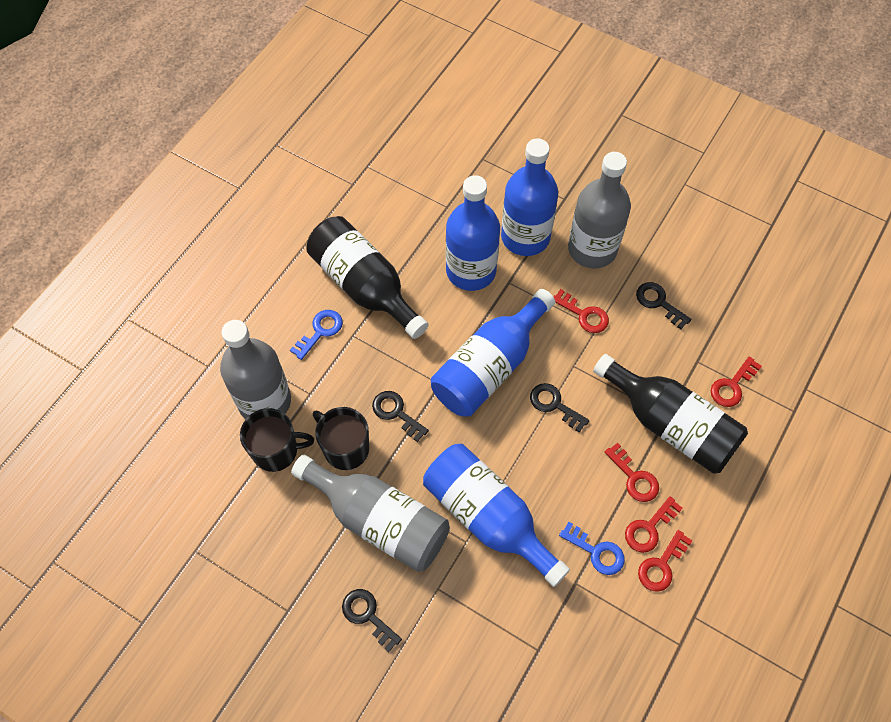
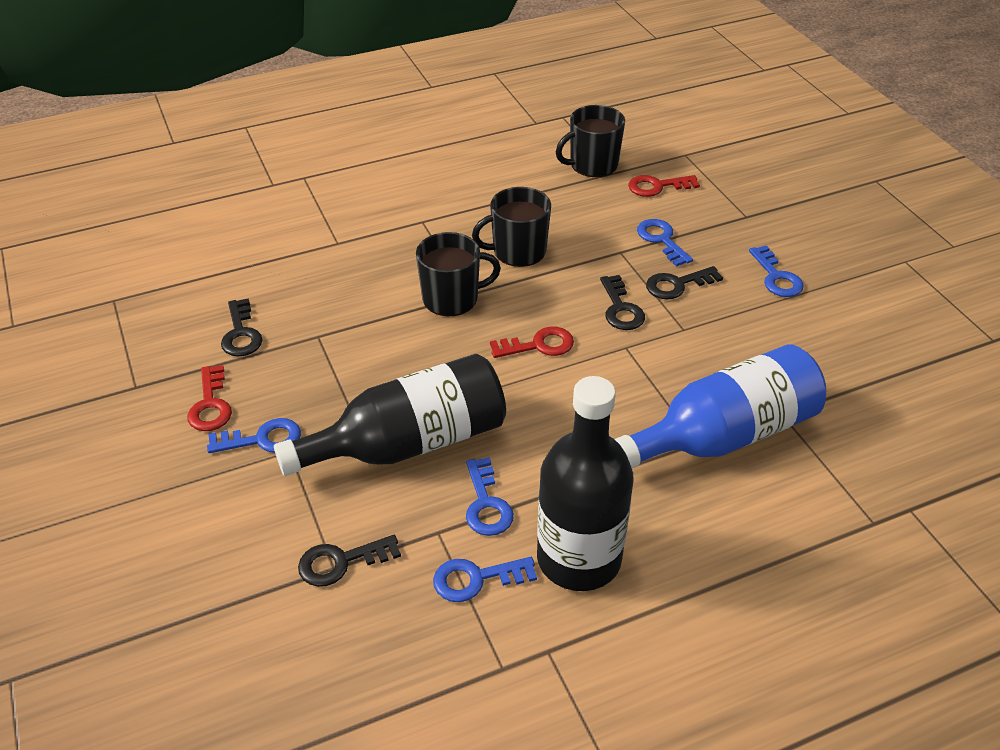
black mug: 2 -> 3
blue bottle: 4 -> 1
blue key: 2 -> 5
grey bottle: 3 -> 0
red key: 5 -> 3

